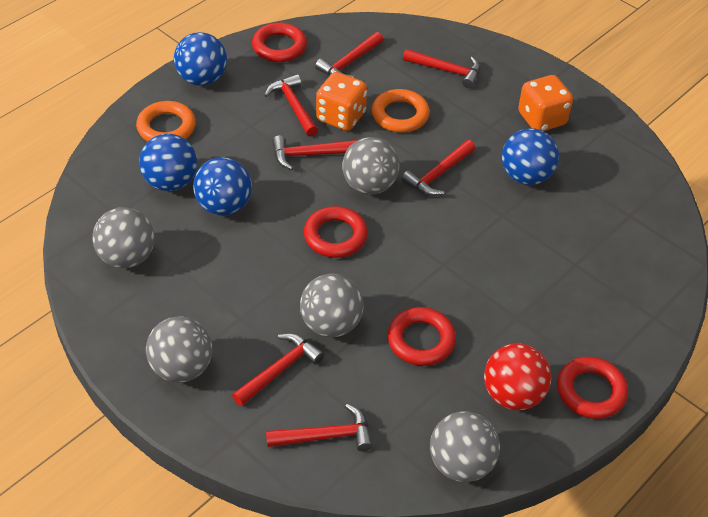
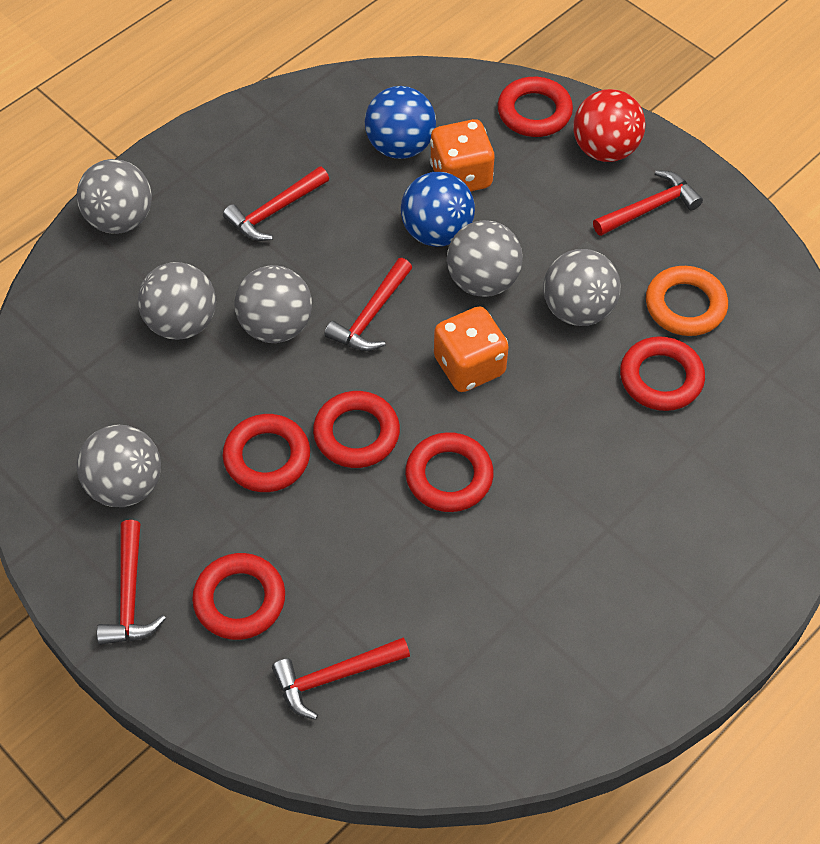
blue ball: 4 -> 2
grey ball: 5 -> 6
orange ring: 2 -> 1
red hammer: 7 -> 5
red ring: 4 -> 6

